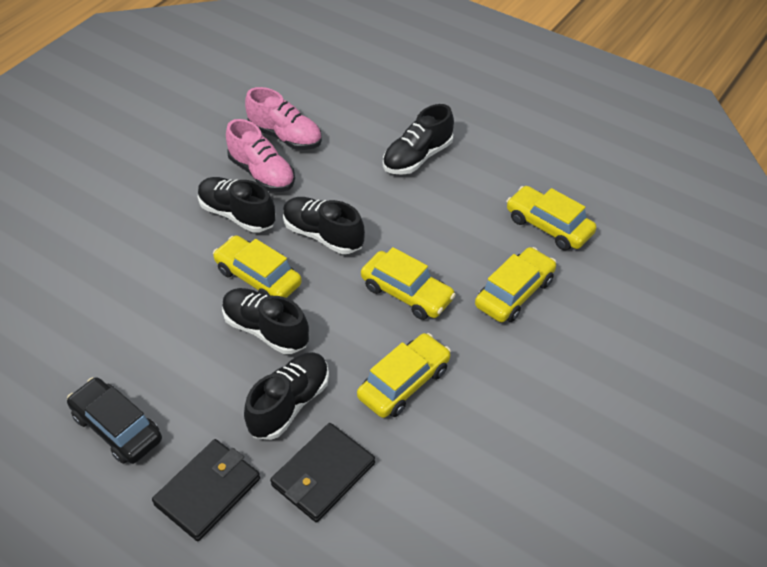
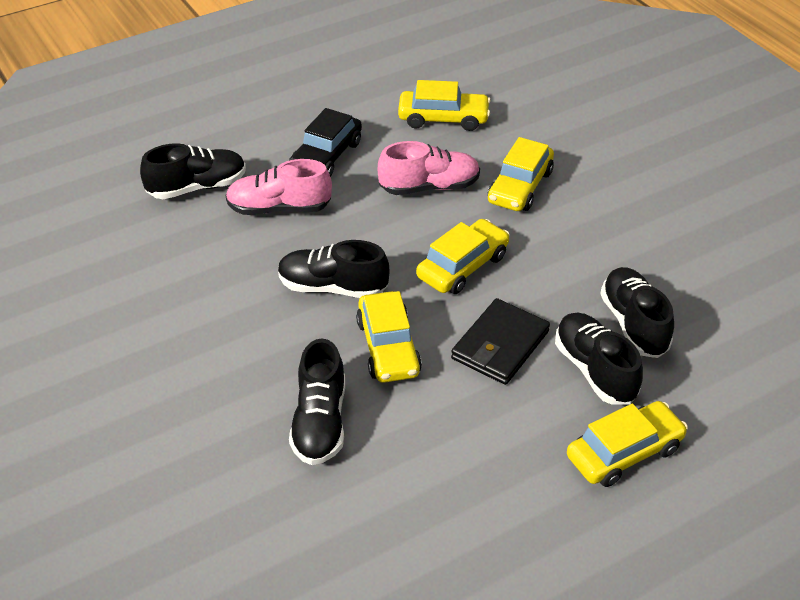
black wallet: 2 -> 1

